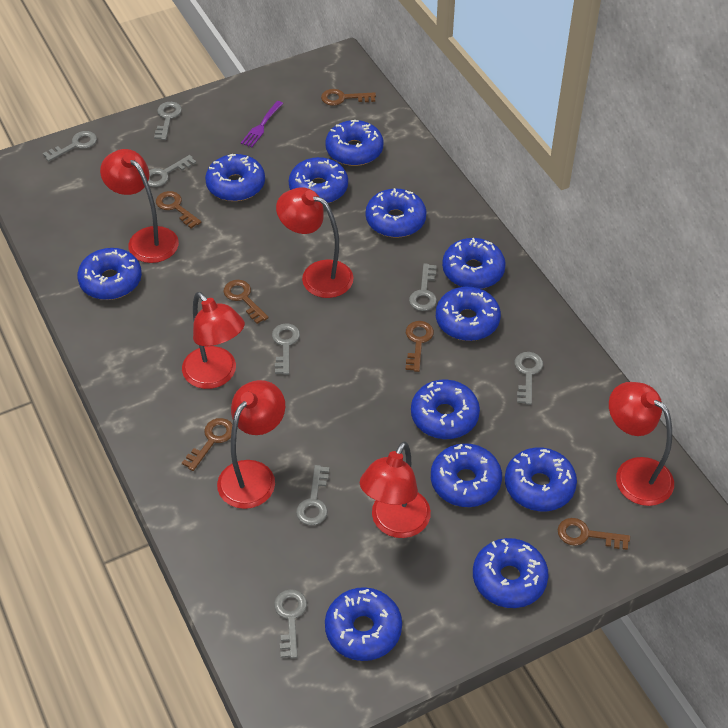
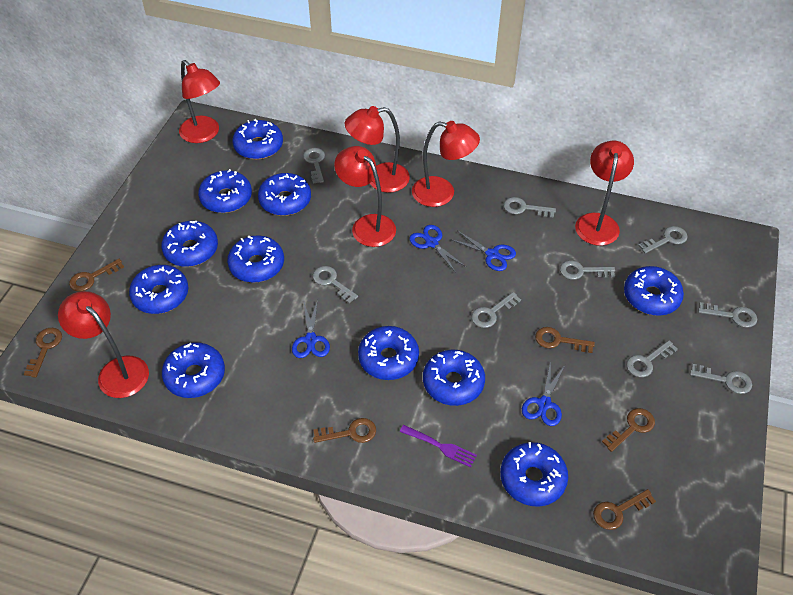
blue donut: 12 -> 11
blue scissors: 0 -> 4
grey key: 8 -> 9

